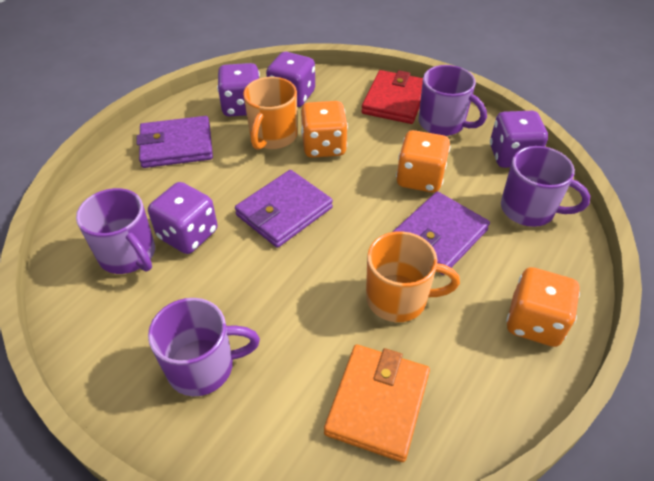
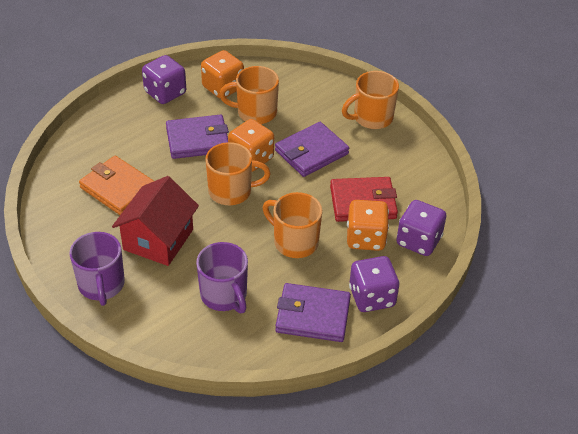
orange mug: 2 -> 4
purple dice: 4 -> 3
purple mug: 4 -> 2
red house: 0 -> 1

